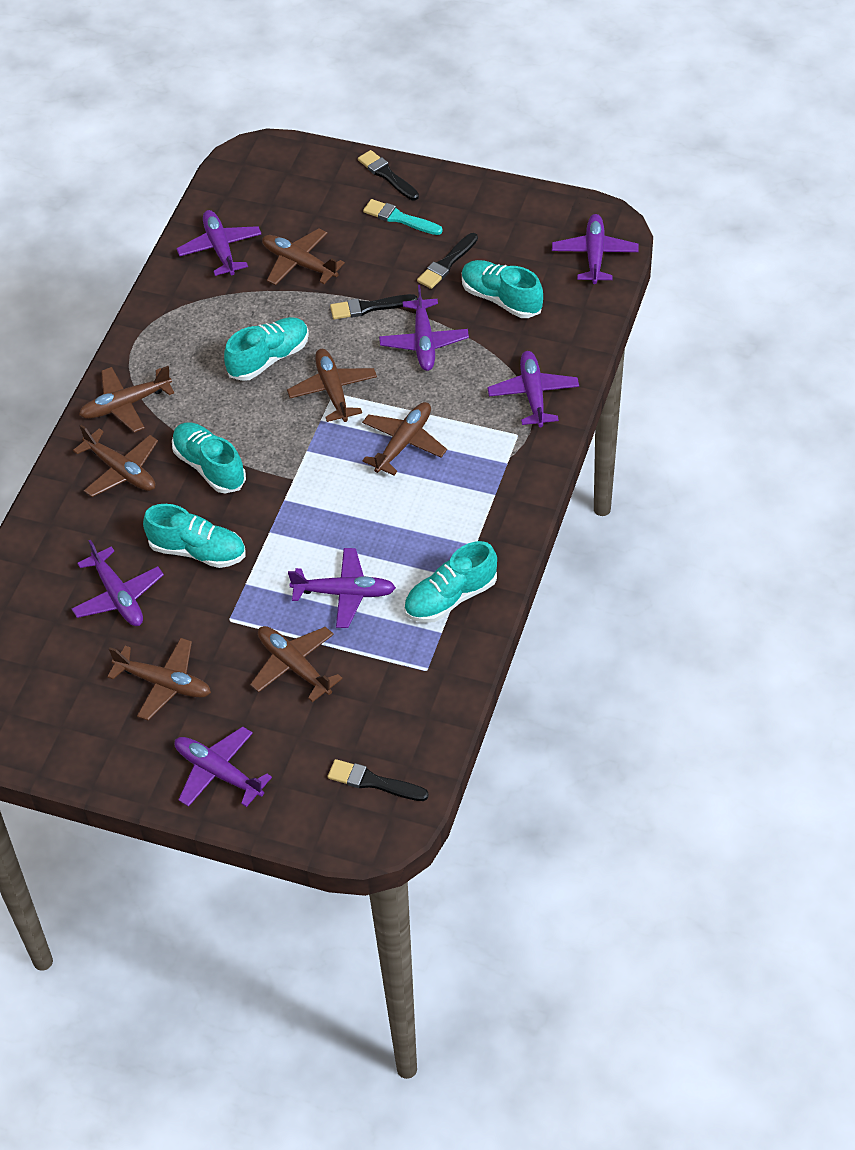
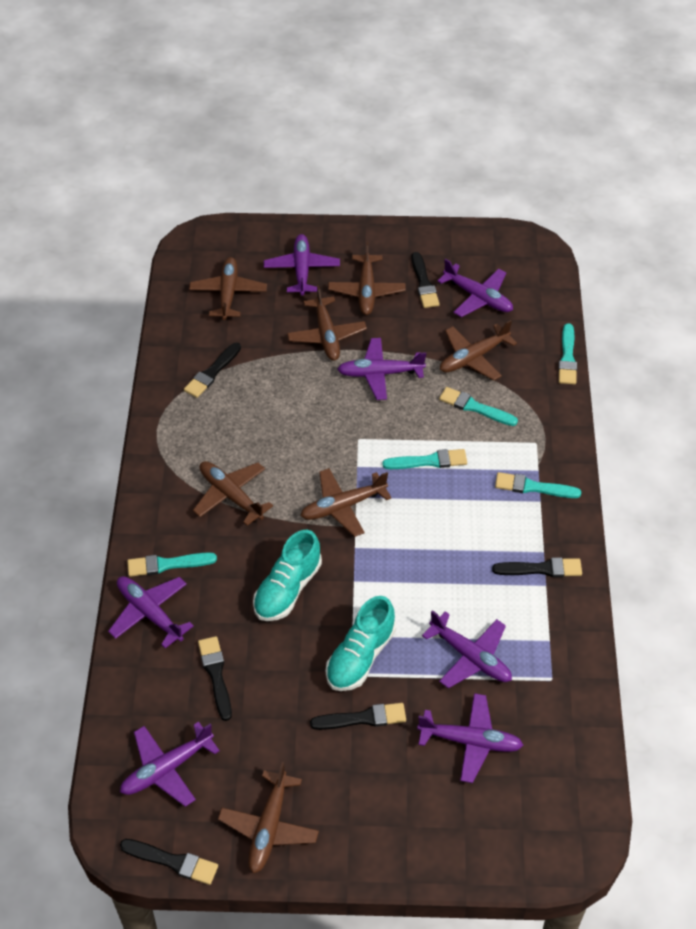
black brush: 4 -> 6
turquoise brush: 1 -> 5
turquoise shoe: 5 -> 2

